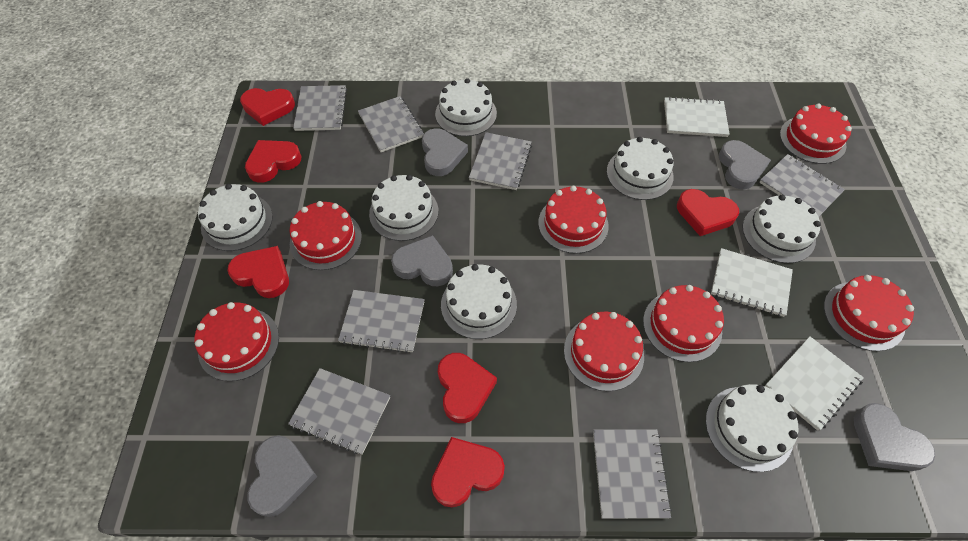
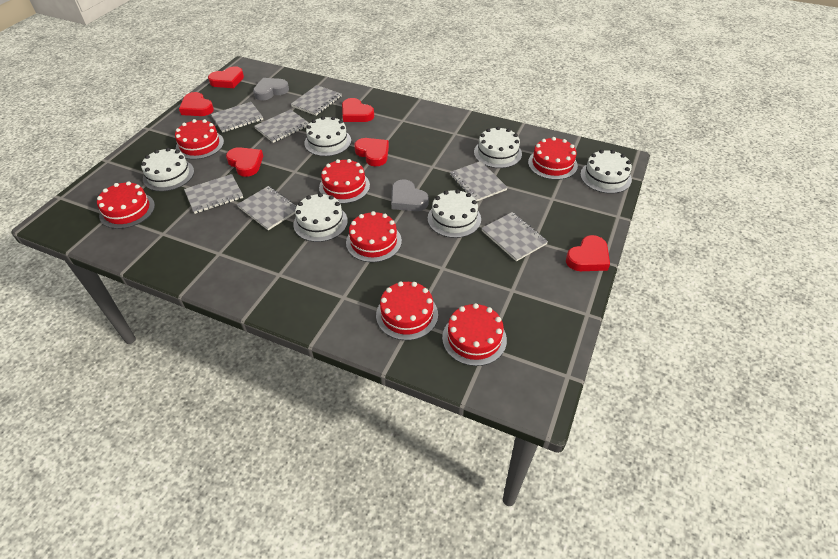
grey heart: 5 -> 2
white cake: 7 -> 6
white notebook: 3 -> 0

